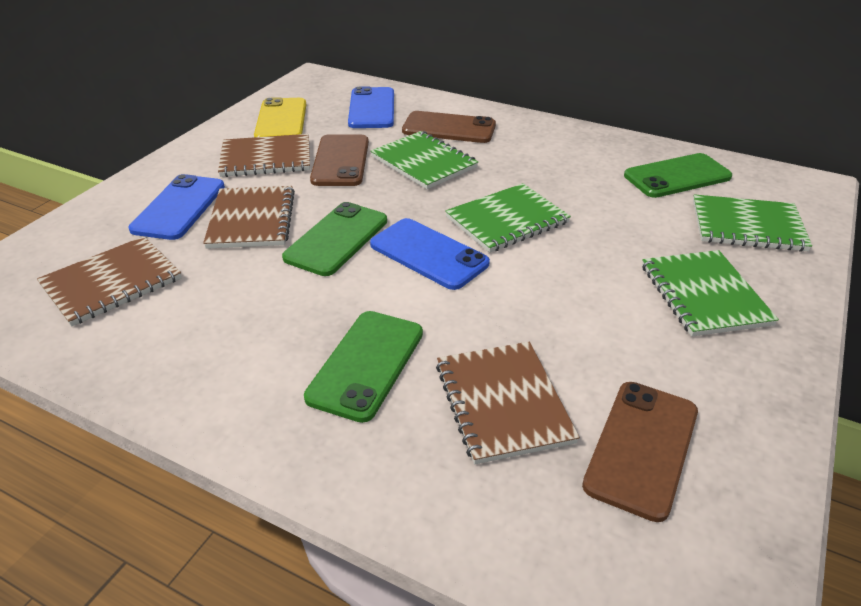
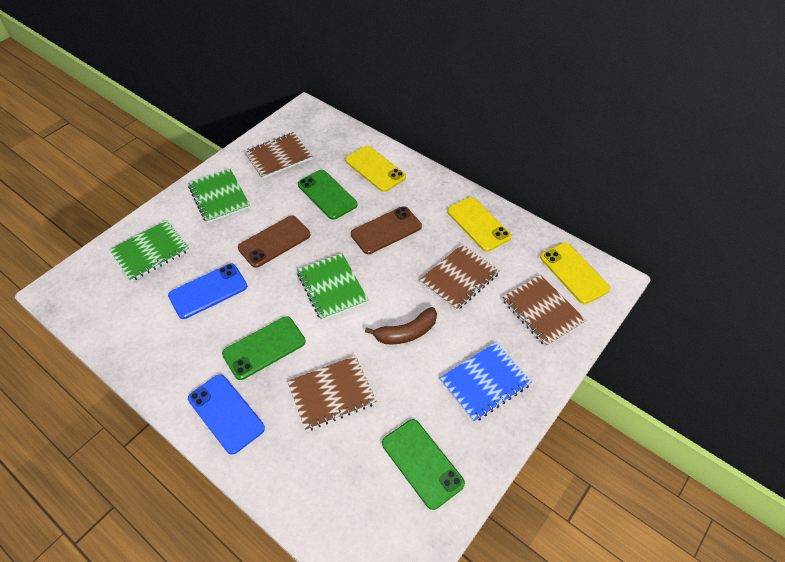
blue notebook: 0 -> 1
blue phone: 3 -> 2
brown banana: 0 -> 1
brown phone: 3 -> 2
green notebook: 4 -> 3
yellow phone: 1 -> 3

